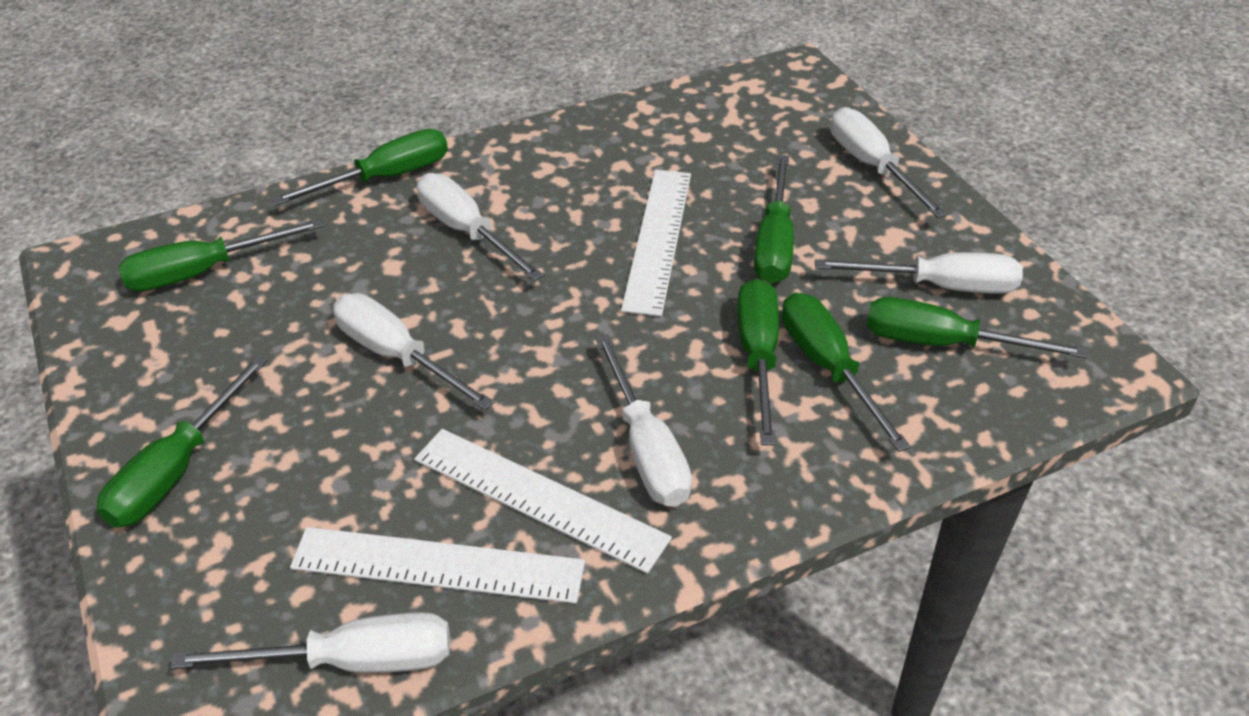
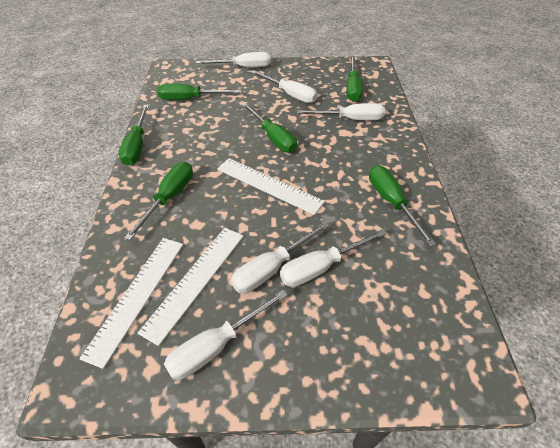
green screwdriver: 7 -> 6

